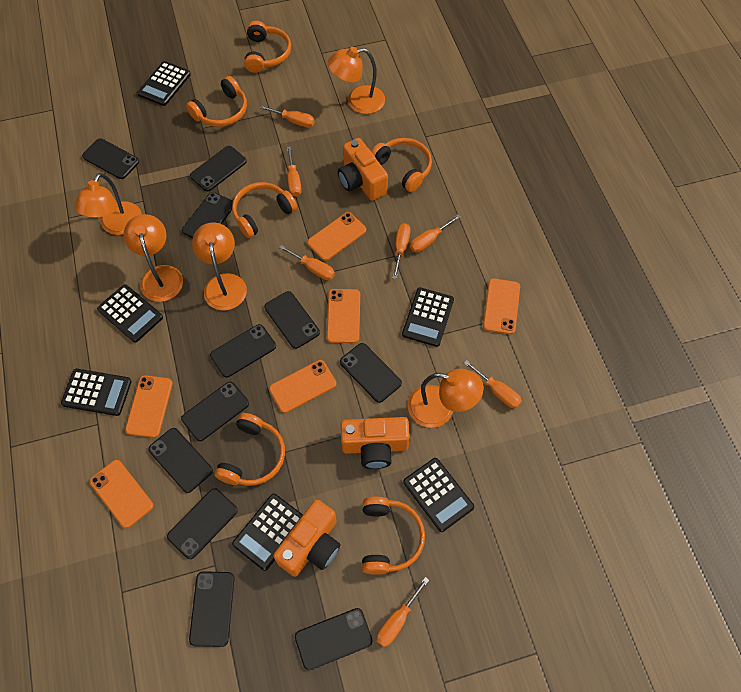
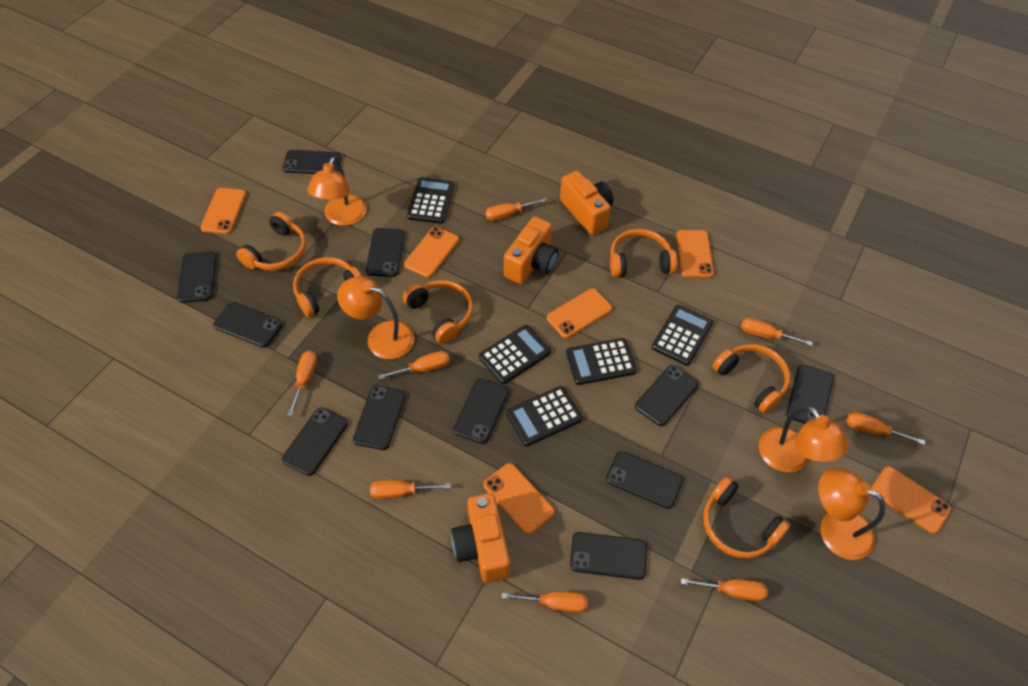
black calculator: 6 -> 5
orange lamp: 5 -> 4
orange screwdriver: 7 -> 8

